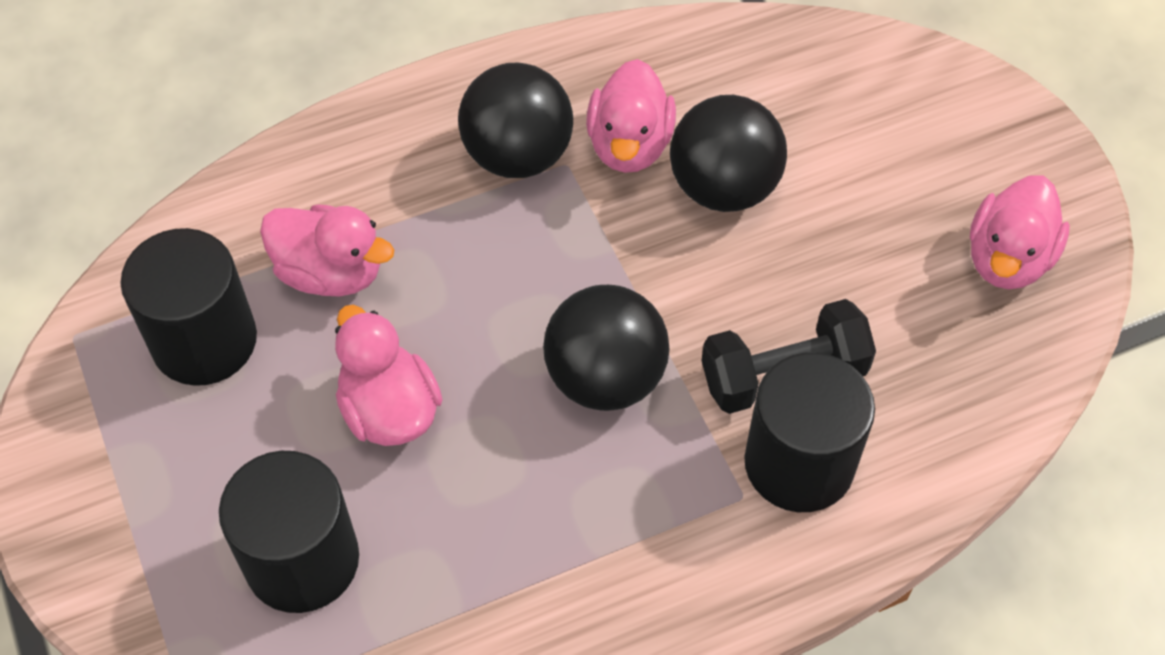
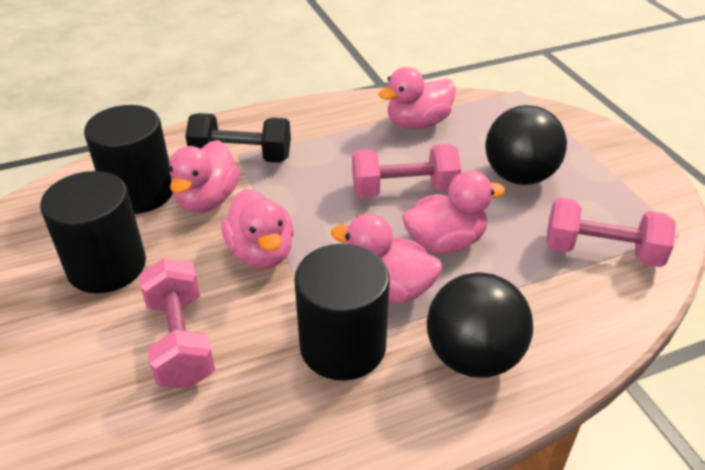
black ball: 3 -> 2
pink duck: 4 -> 5
pink dumbbell: 0 -> 3

